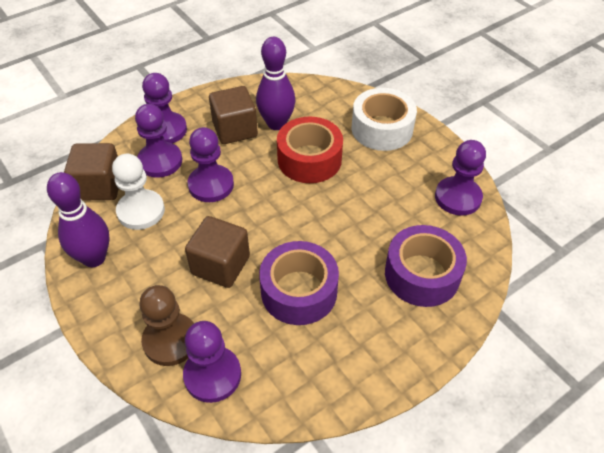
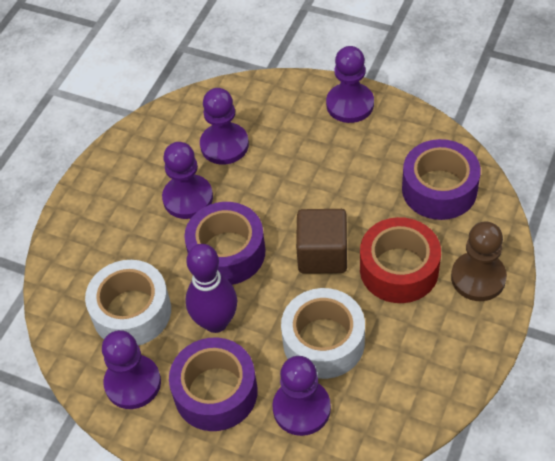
brown cube: 3 -> 1
purple bowling pin: 2 -> 1
purple tape: 2 -> 3
white pawn: 1 -> 0
white tape: 1 -> 2

